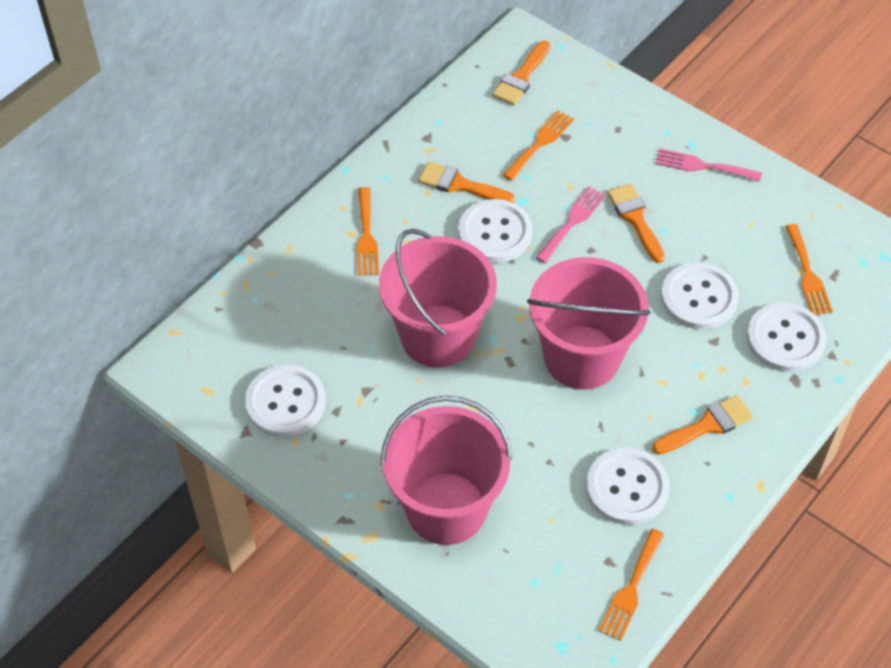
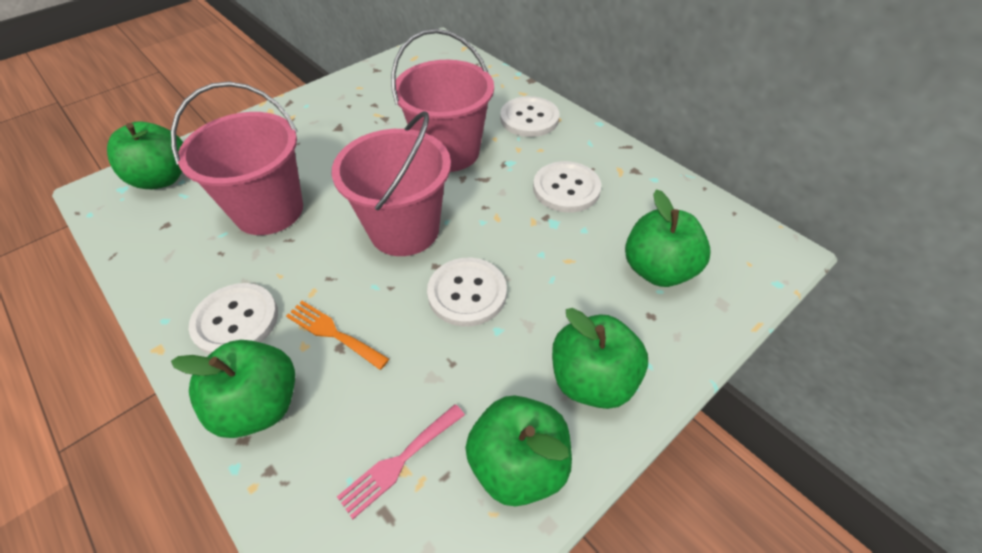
green apple: 0 -> 5
orange brush: 4 -> 0
orange fork: 4 -> 1
pink fork: 2 -> 1
white button: 5 -> 4

